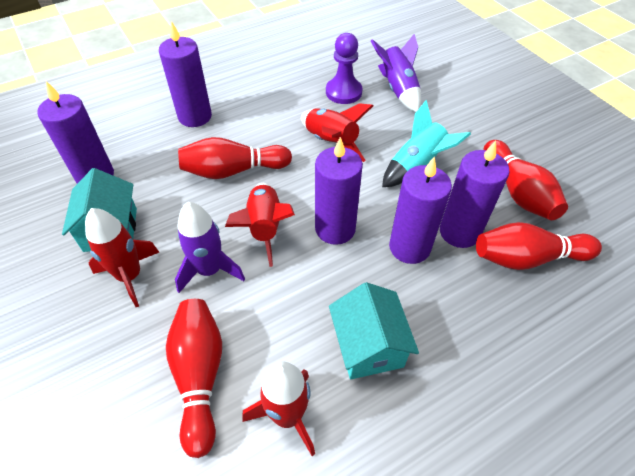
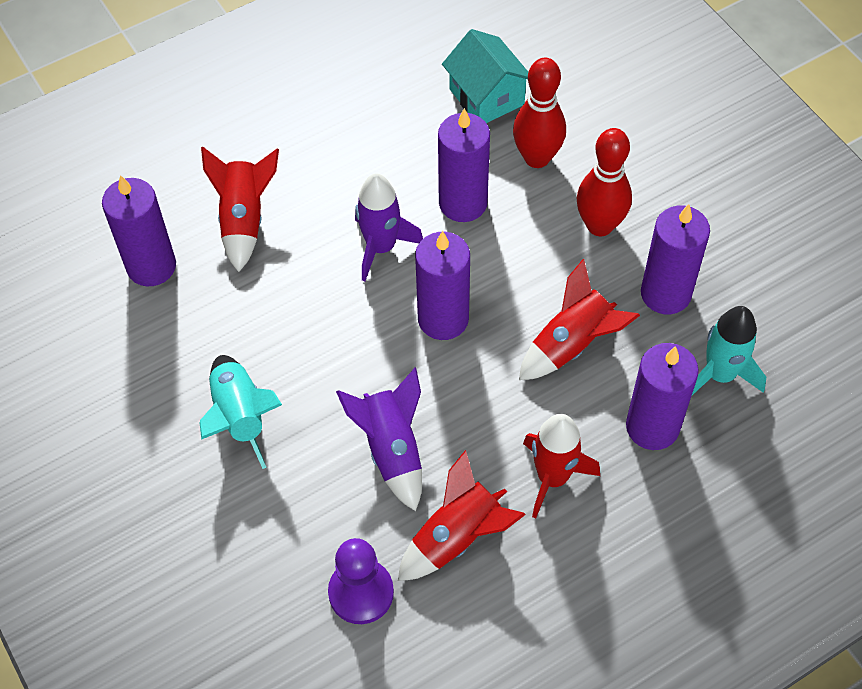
red bowling pin: 4 -> 2
turquoise house: 2 -> 1
turquoise rocket: 1 -> 2

